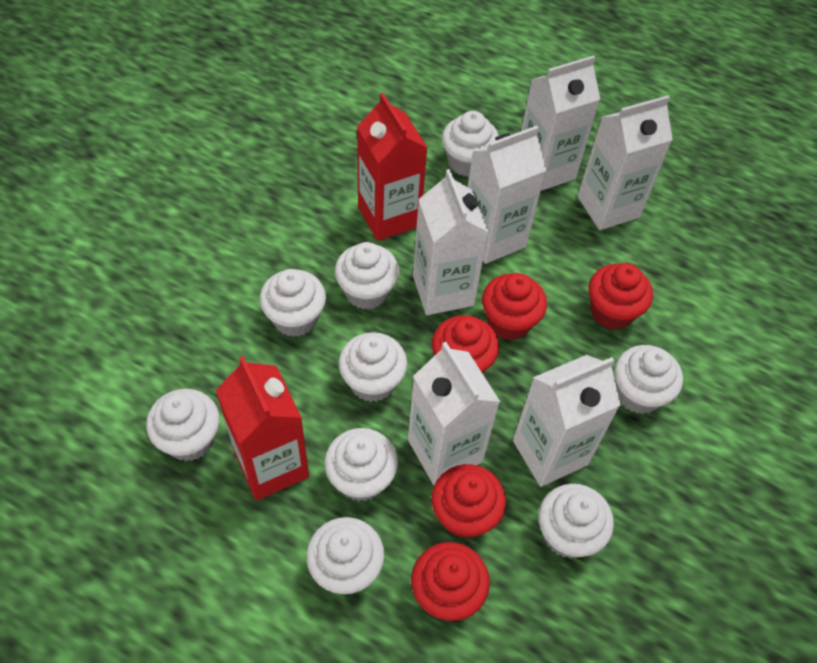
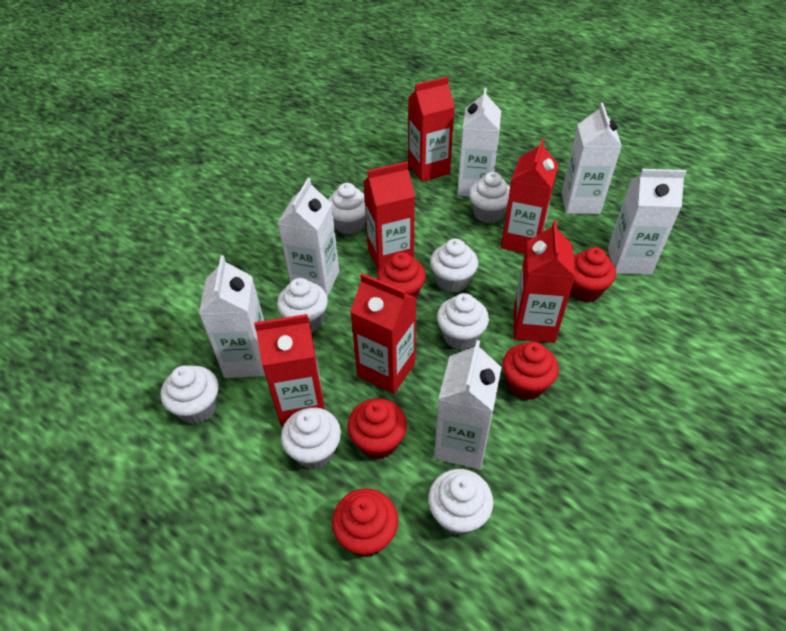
red carton: 2 -> 6
white cupcake: 9 -> 8

